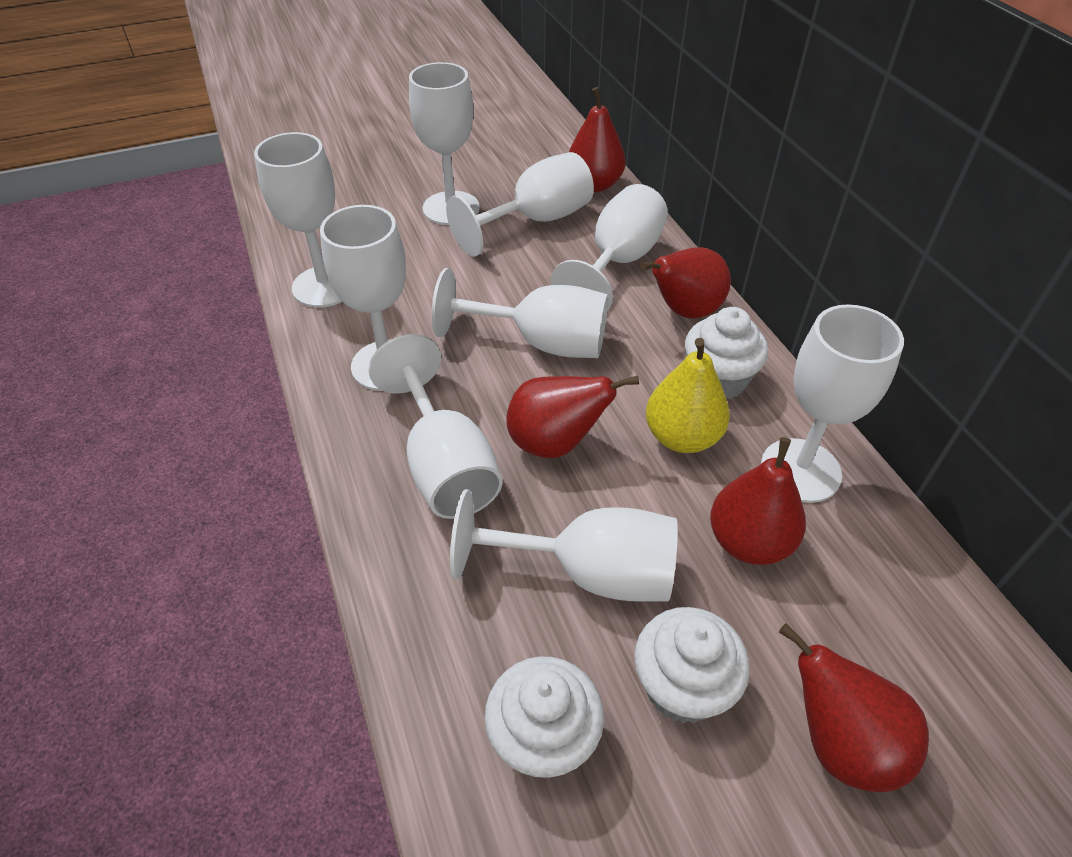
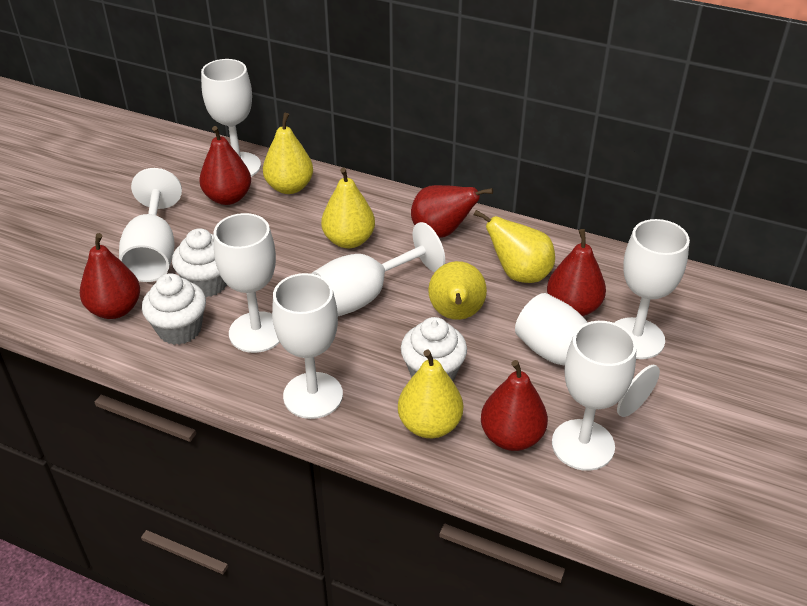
white goblet: 9 -> 8
yellow pear: 1 -> 5

